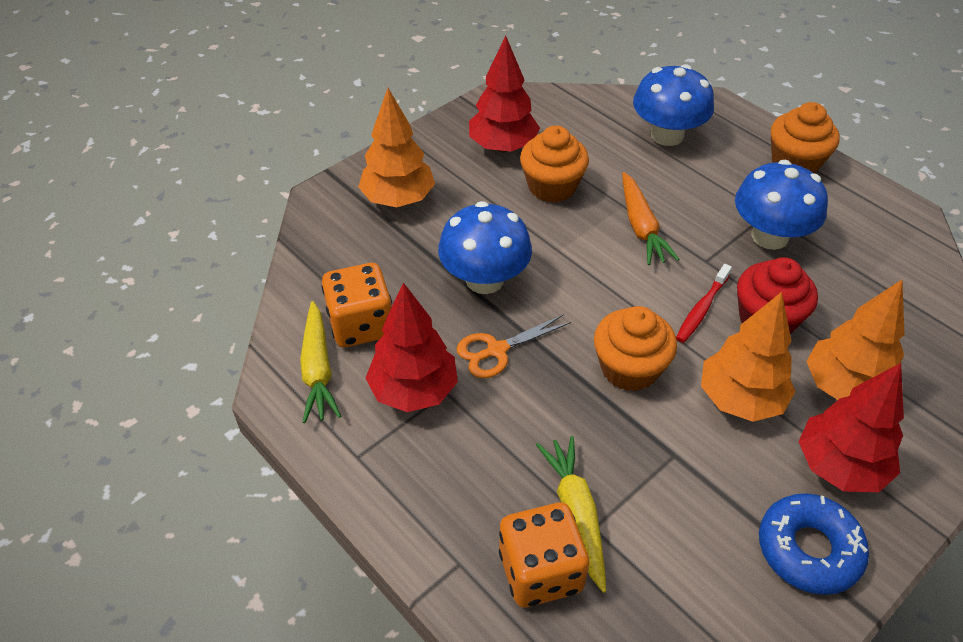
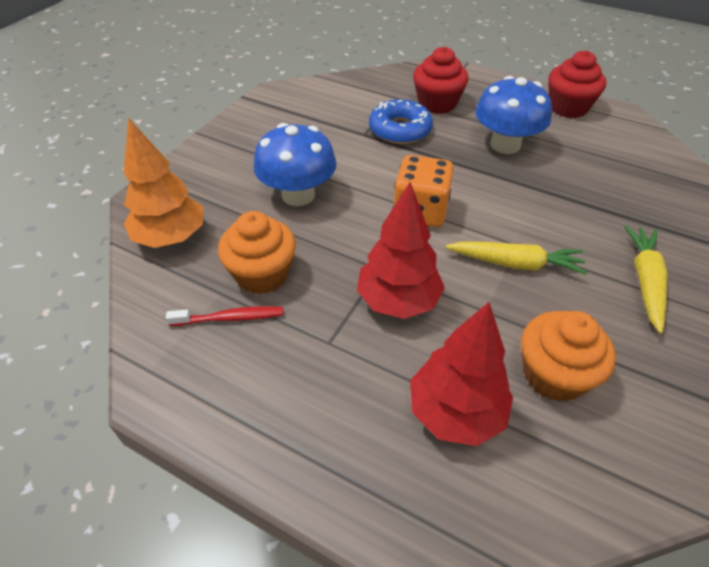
blue mushroom: 3 -> 2
orange carrot: 1 -> 0
orange cupcake: 3 -> 2
orange dice: 2 -> 1
orange scissors: 1 -> 0
orange tree: 3 -> 1
red cupcake: 1 -> 2
red tree: 3 -> 2

